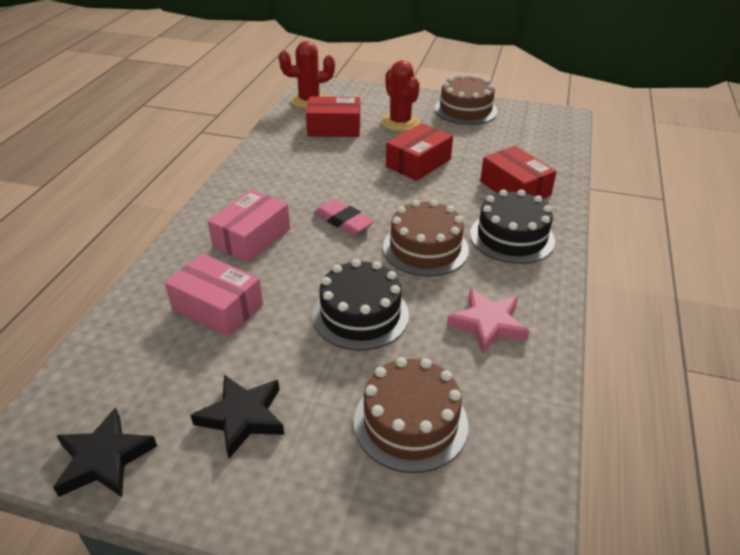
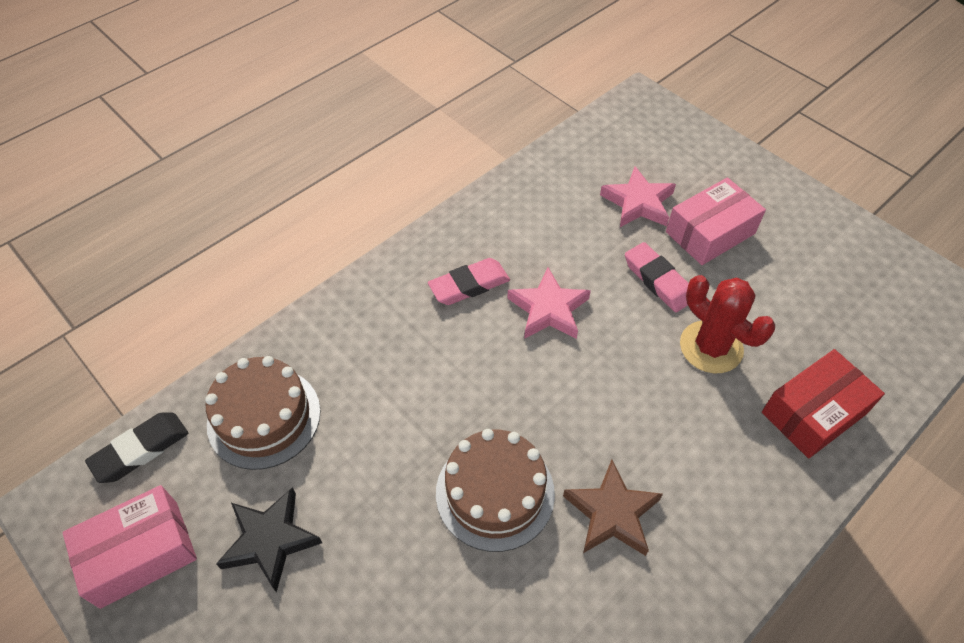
black cake: 2 -> 0
black eraser: 0 -> 1
black star: 2 -> 1
brown cake: 3 -> 2
brown star: 0 -> 1
pink eraser: 1 -> 2
pink star: 1 -> 2
red box: 3 -> 1
red cactus: 2 -> 1

